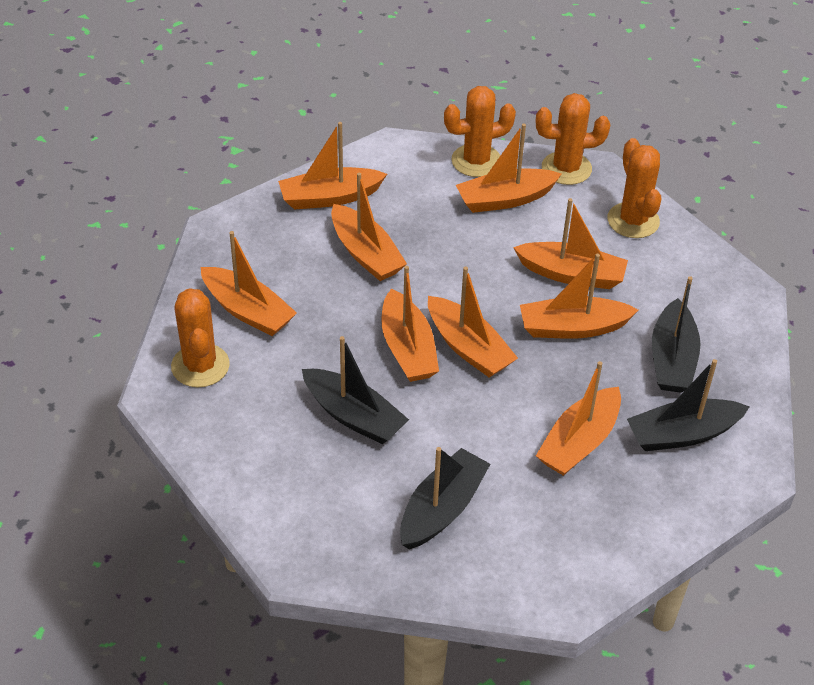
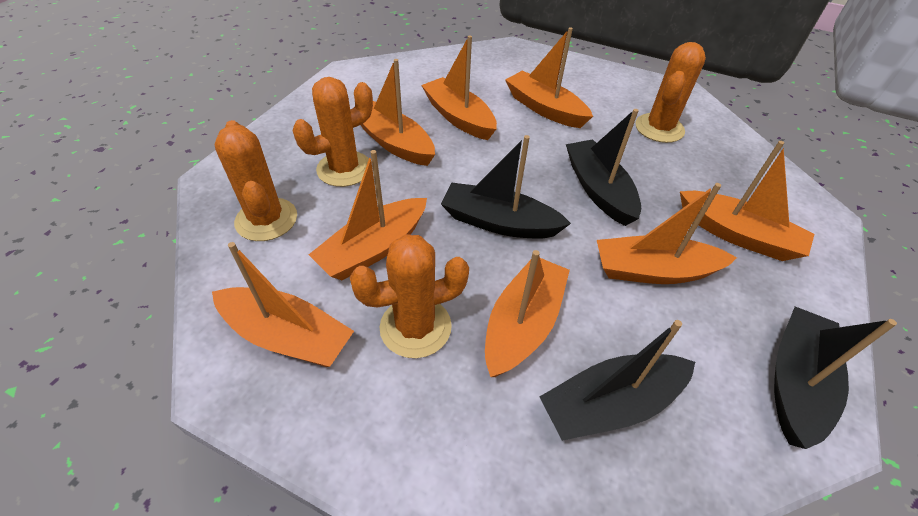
orange boat: 9 -> 8

